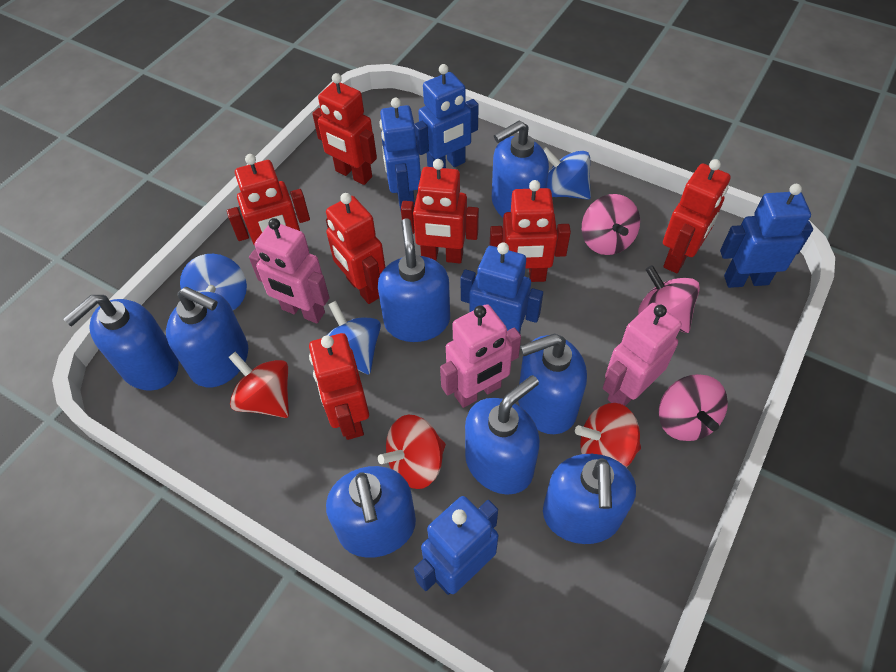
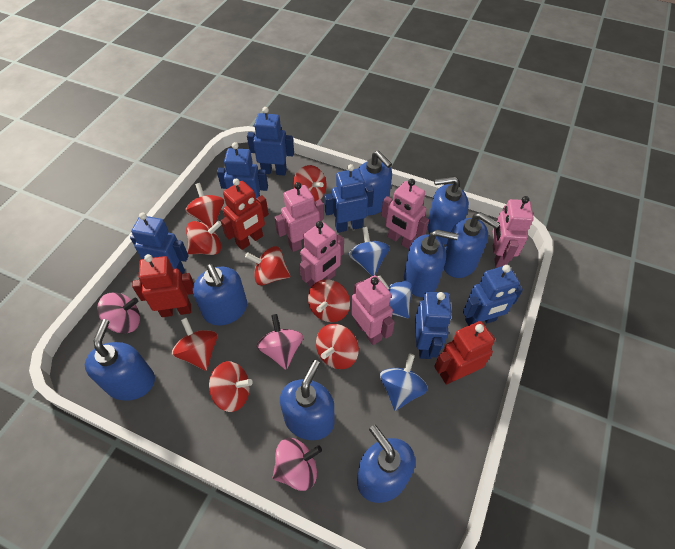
blue robot: 5 -> 6
pink robot: 3 -> 5
red robot: 7 -> 3
red spinning top: 3 -> 8

